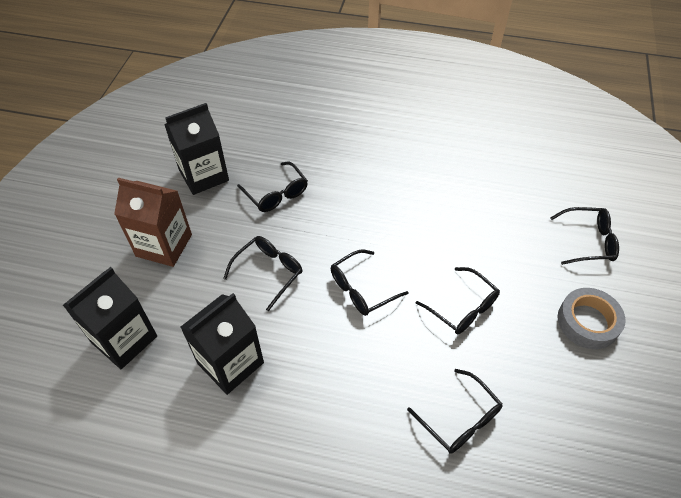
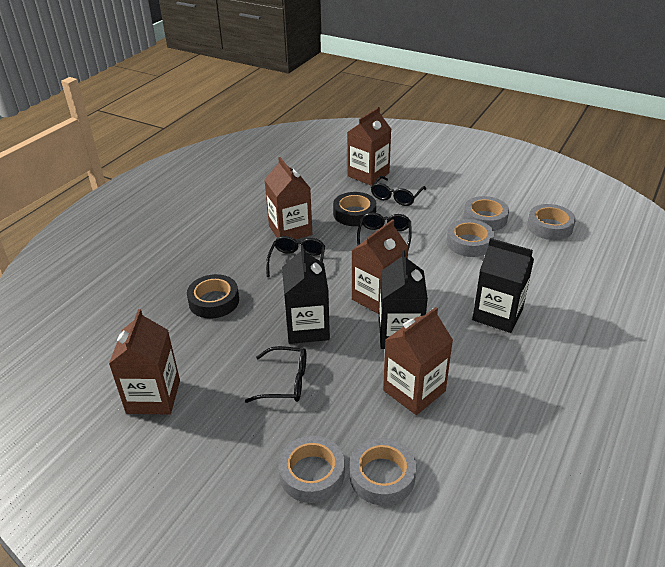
black glasses: 6 -> 4
black tape: 0 -> 2
brown carton: 1 -> 5
grey tape: 1 -> 5

